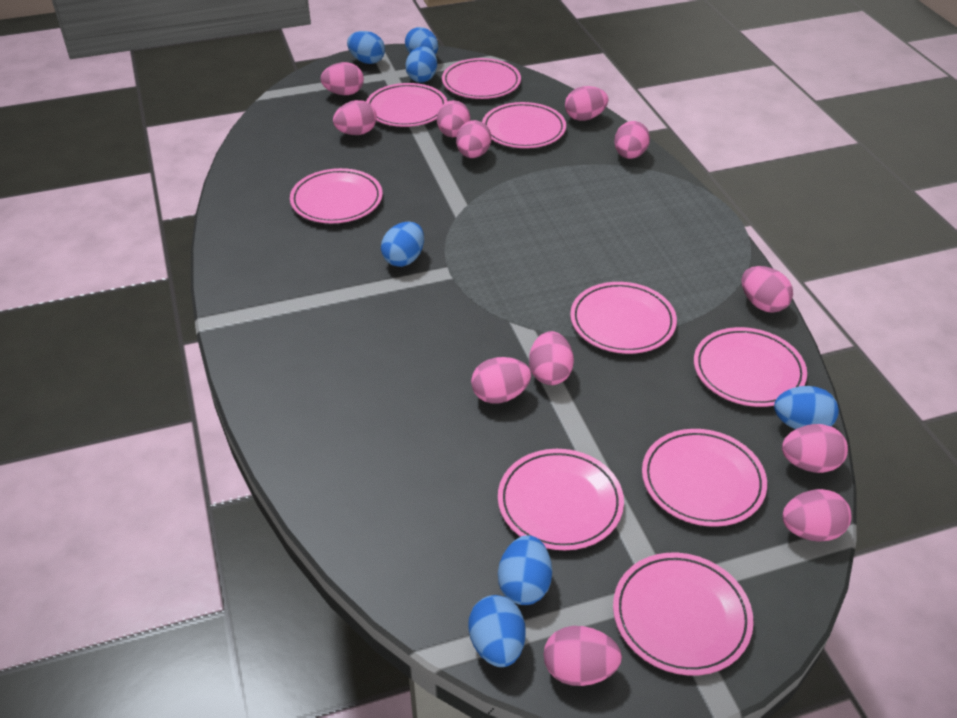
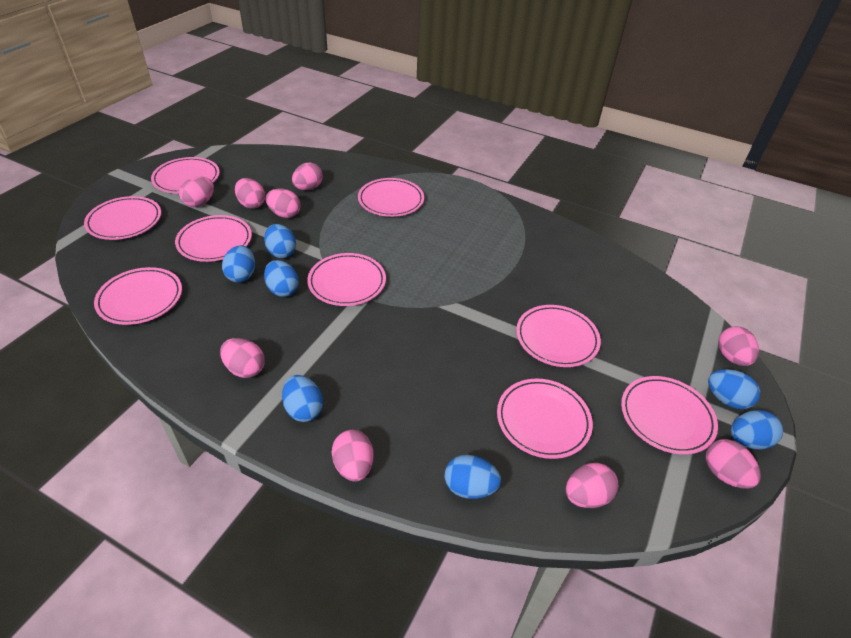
pink egg: 12 -> 9

